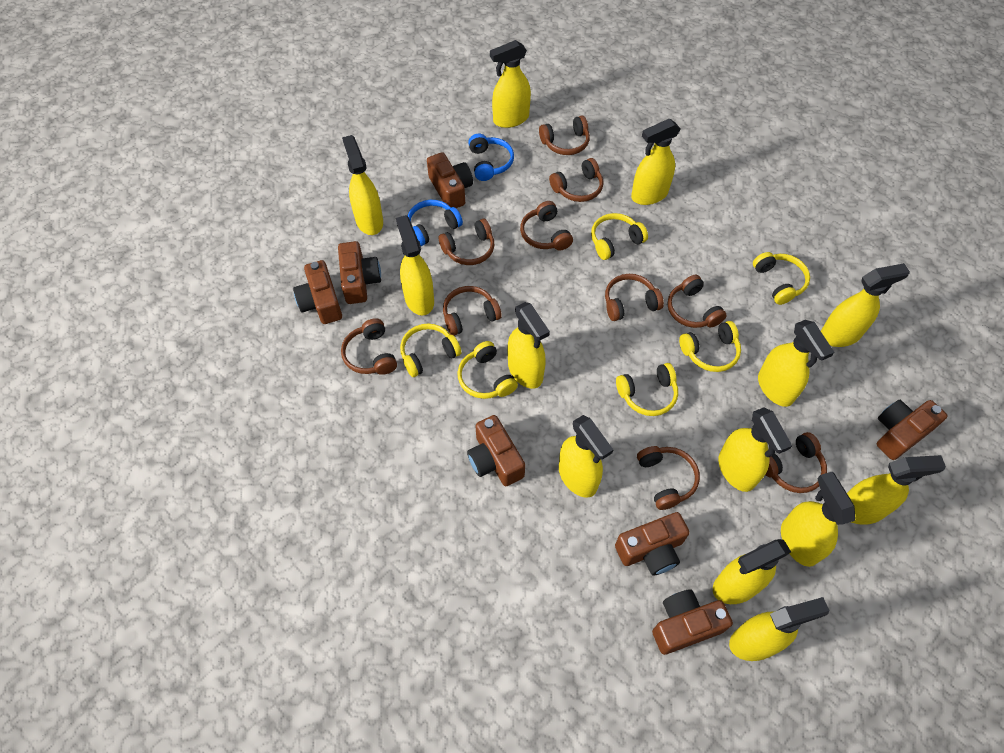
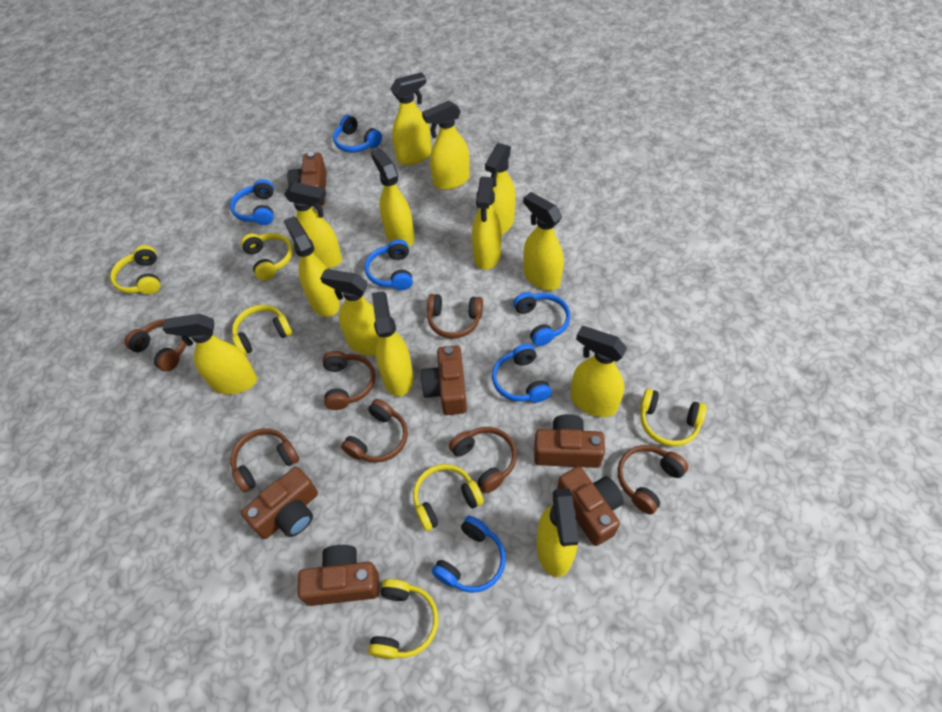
blue headphones: 2 -> 6
brown camera: 7 -> 6
brown headphones: 10 -> 7

